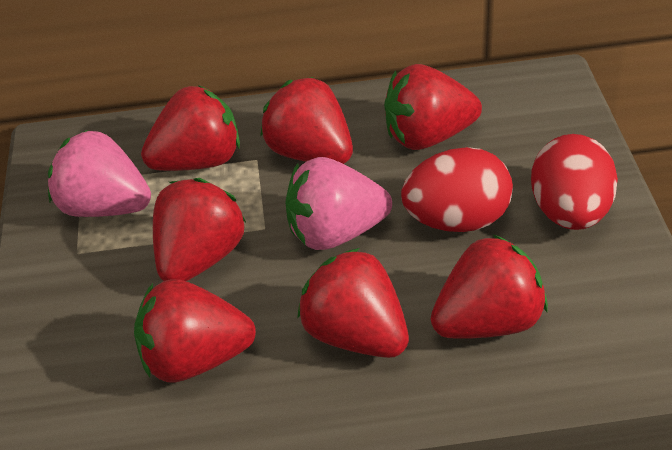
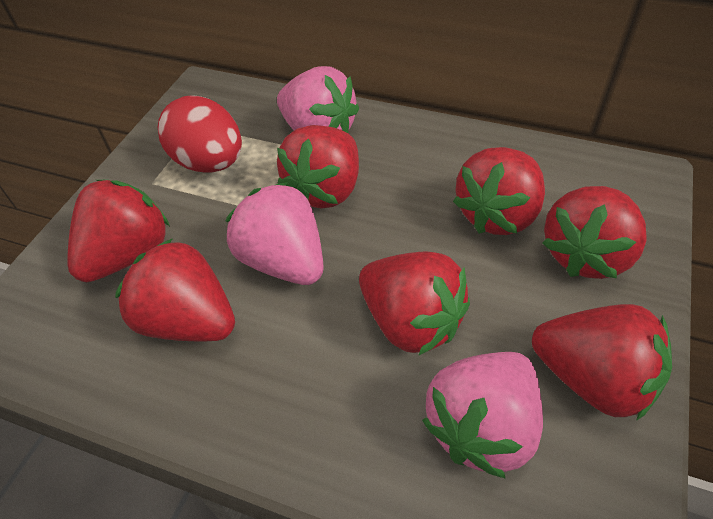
pink strawberry: 2 -> 3
red egg: 2 -> 1

